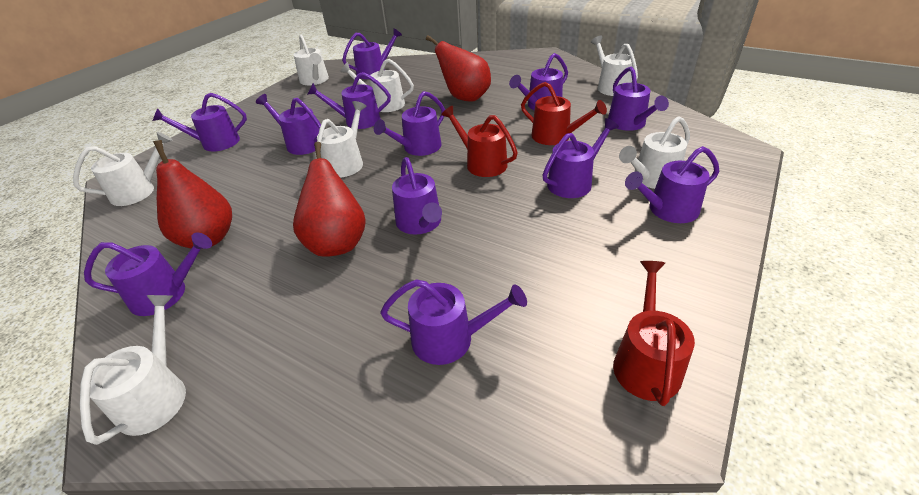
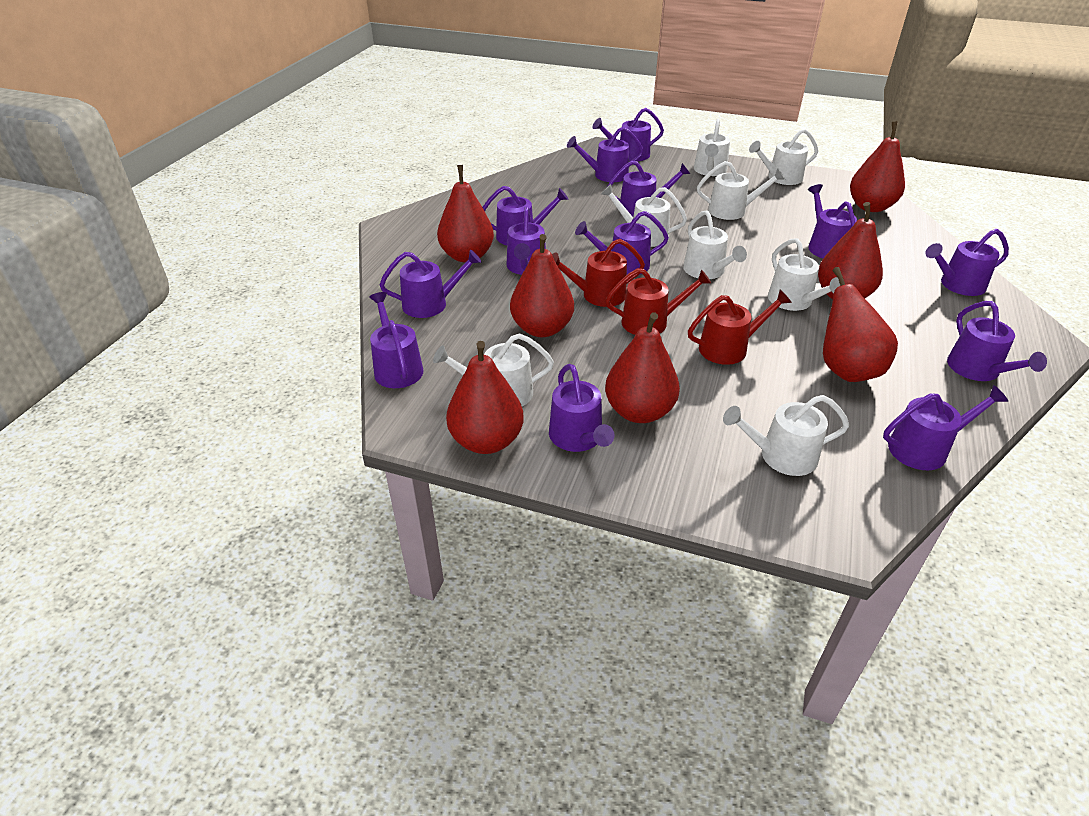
purple watering can: 12 -> 13
red pear: 3 -> 7
white watering can: 7 -> 8

